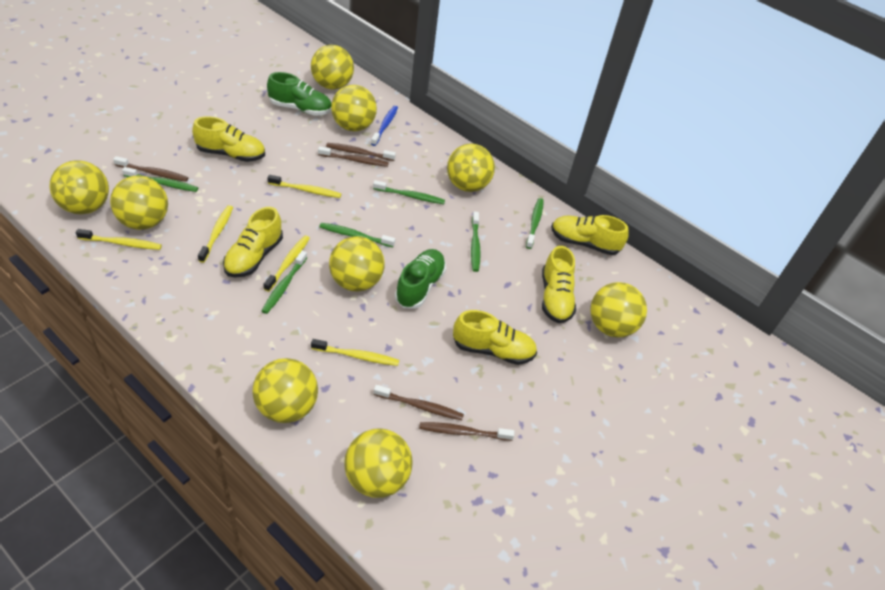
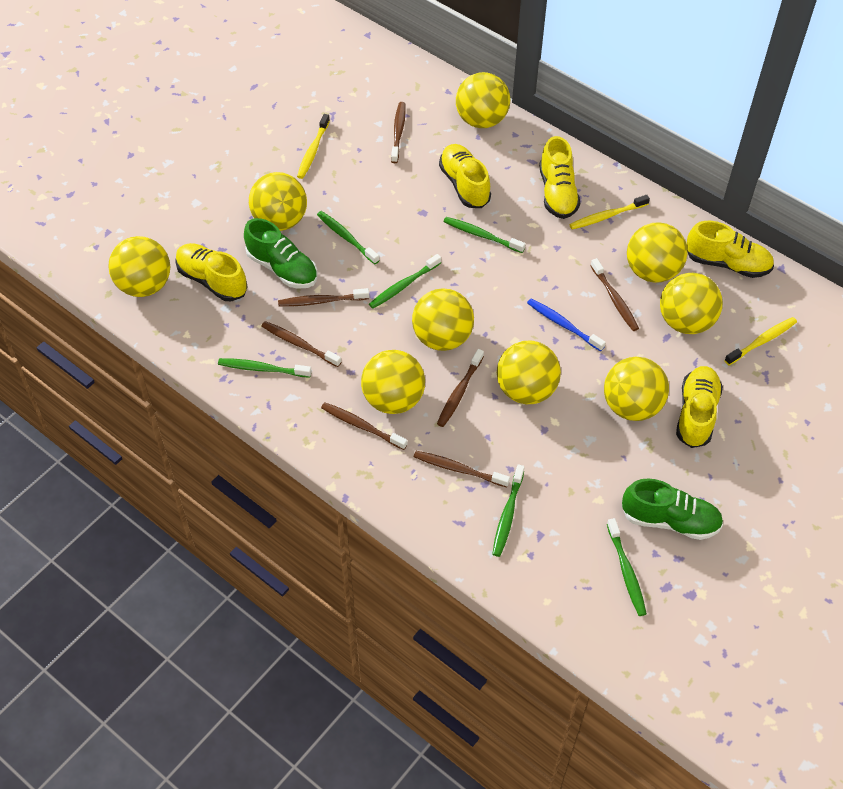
brown toothbrush: 5 -> 7
yellow toothbrush: 5 -> 3

